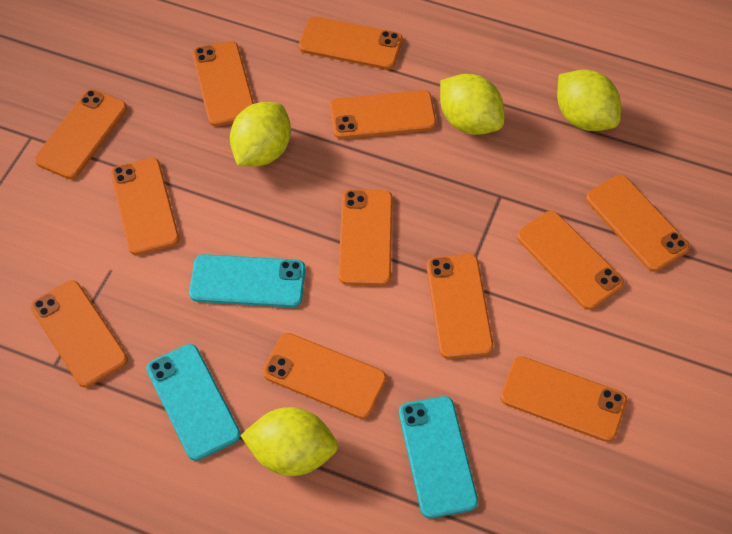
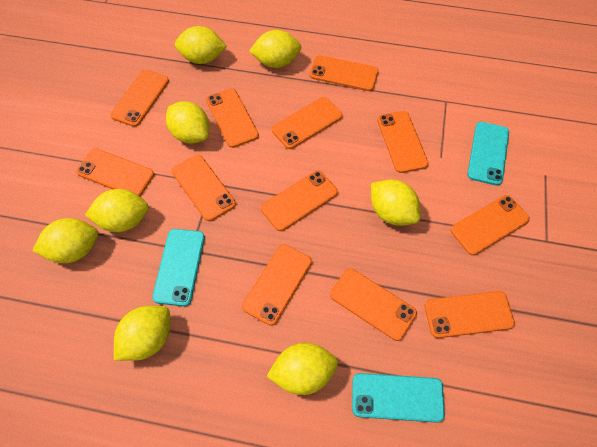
yellow lemon: 4 -> 8

